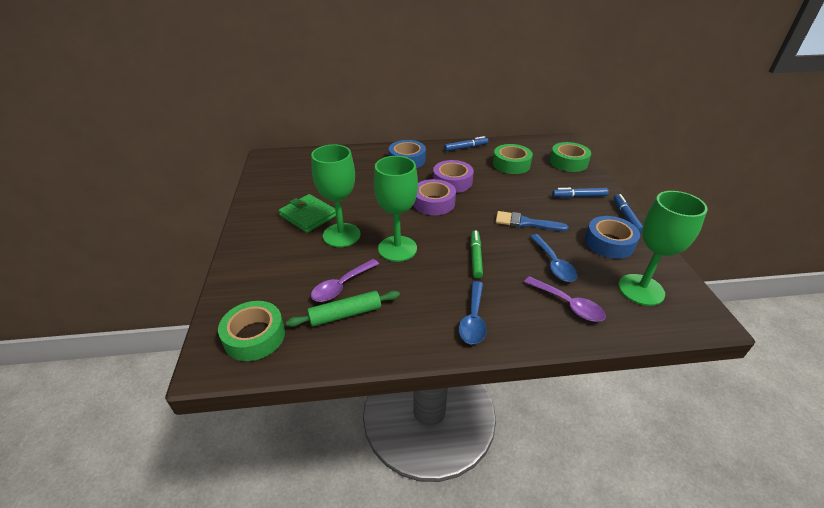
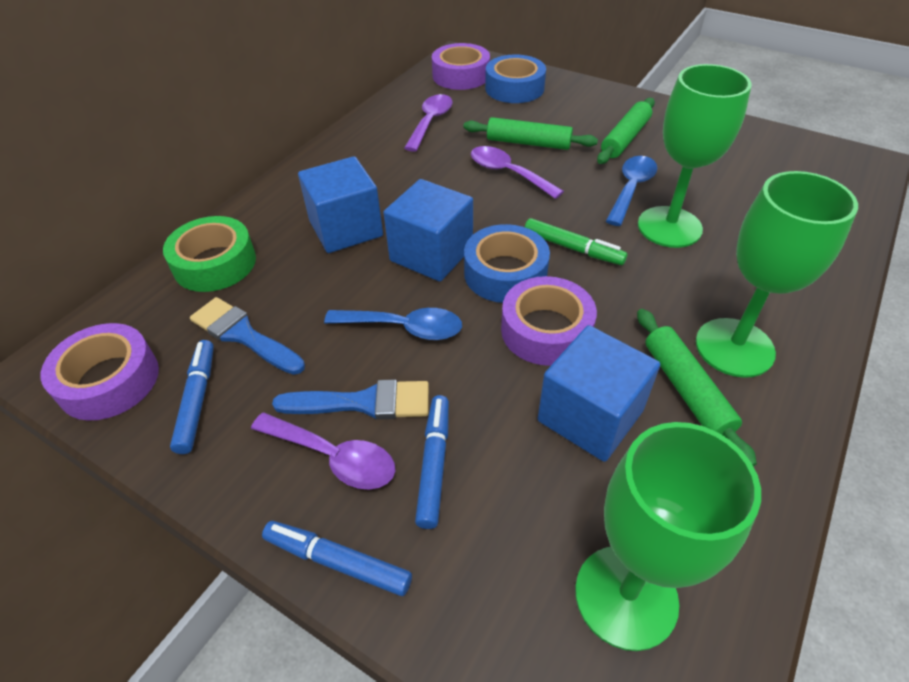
blue brush: 1 -> 2
blue cube: 0 -> 3
green rolling pin: 1 -> 3
green tape: 3 -> 1
green wallet: 1 -> 0
purple spoon: 2 -> 3
purple tape: 2 -> 3

